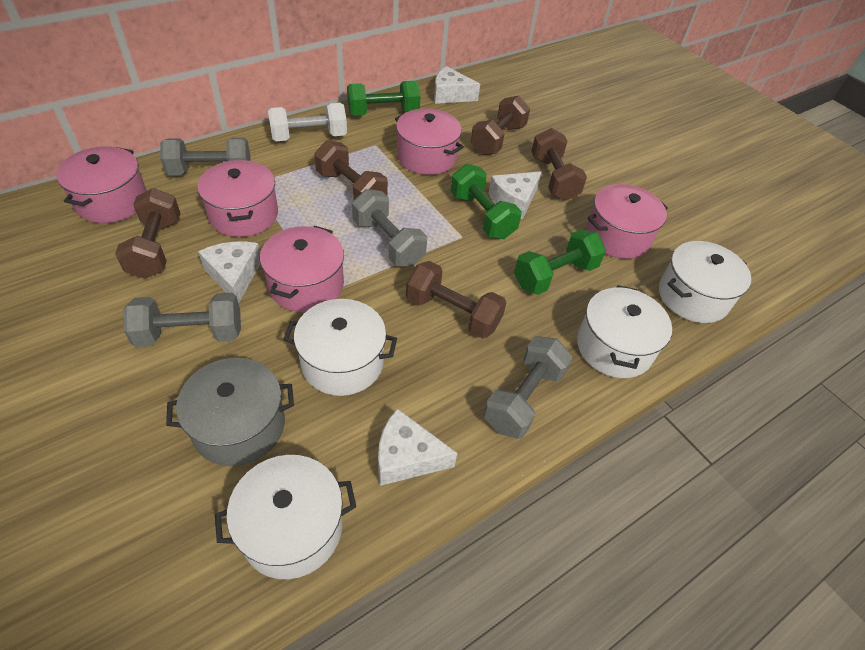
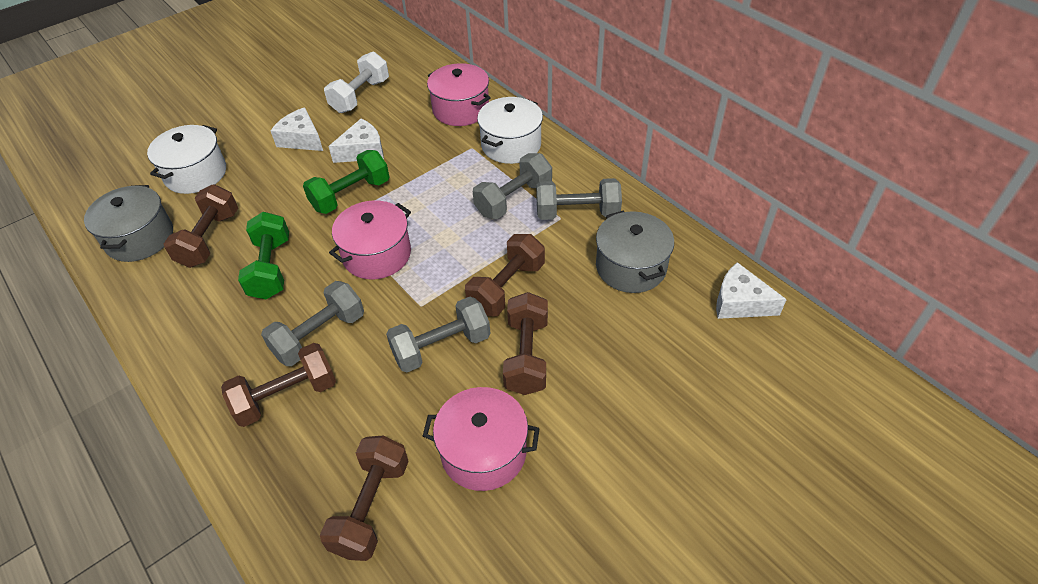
green dumbbell: 3 -> 2
grey pot: 1 -> 2
pink pot: 5 -> 3
white cheese: 4 -> 3
white pot: 4 -> 2

